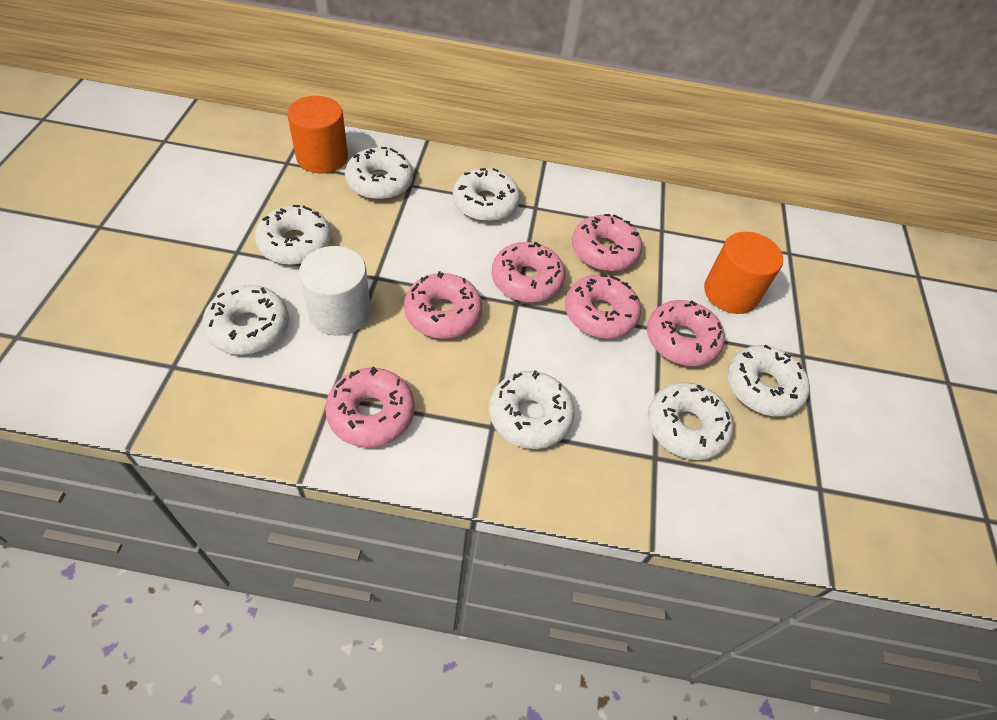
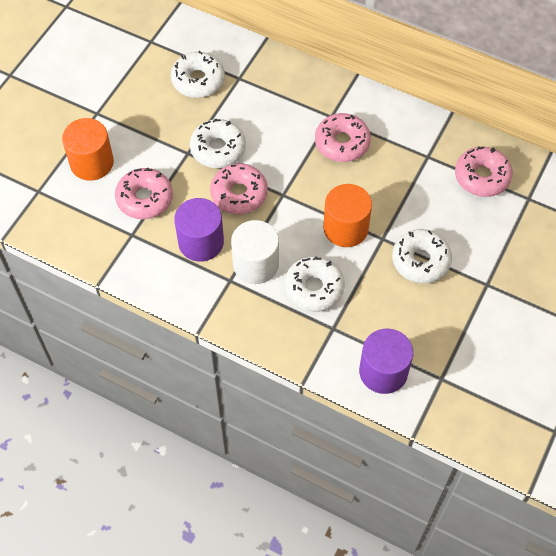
pink donut: 6 -> 4
purple cylinder: 0 -> 2
white donut: 7 -> 4

